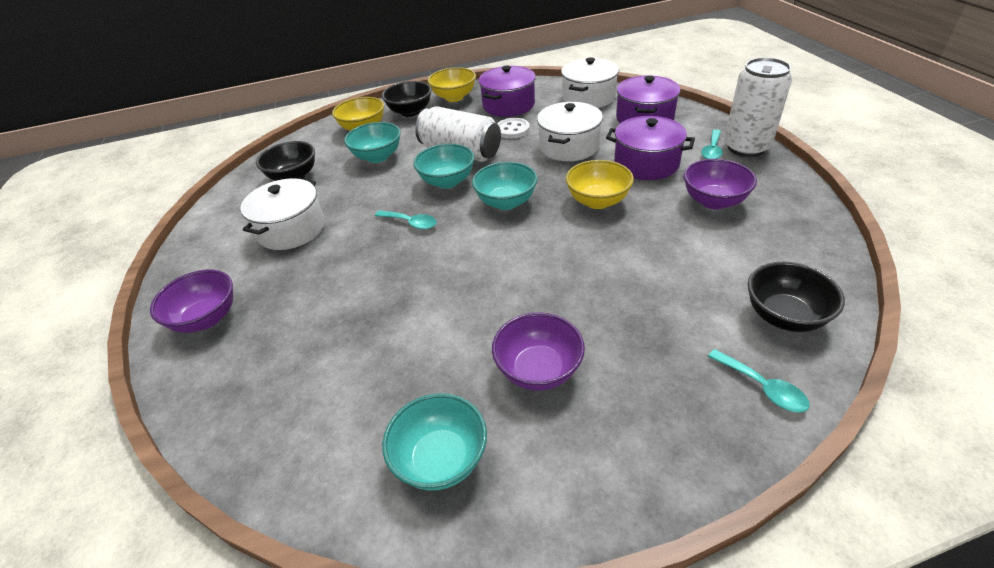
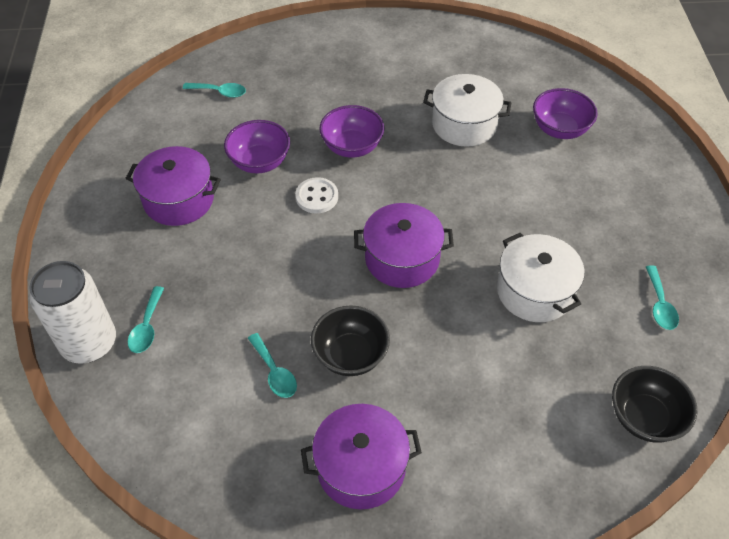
black bowl: 3 -> 2
turquoise bowl: 4 -> 0
turquoise spoon: 3 -> 4
white can: 2 -> 1
white pot: 3 -> 2
yellow bowl: 3 -> 0

